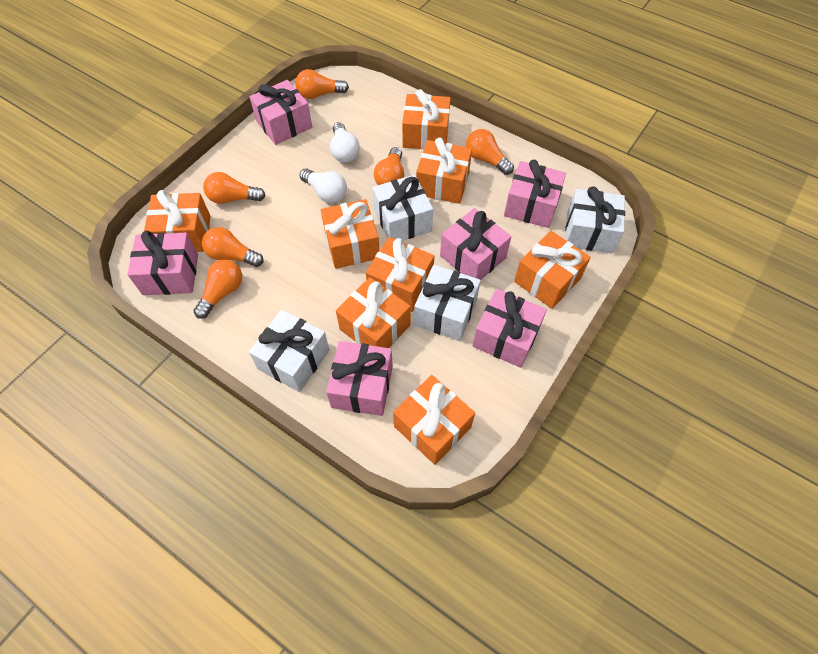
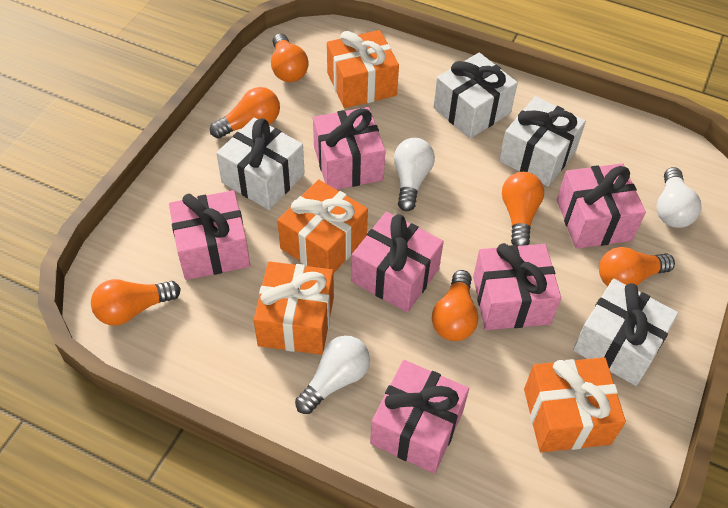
orange gift: 8 -> 4
white light bulb: 2 -> 3

